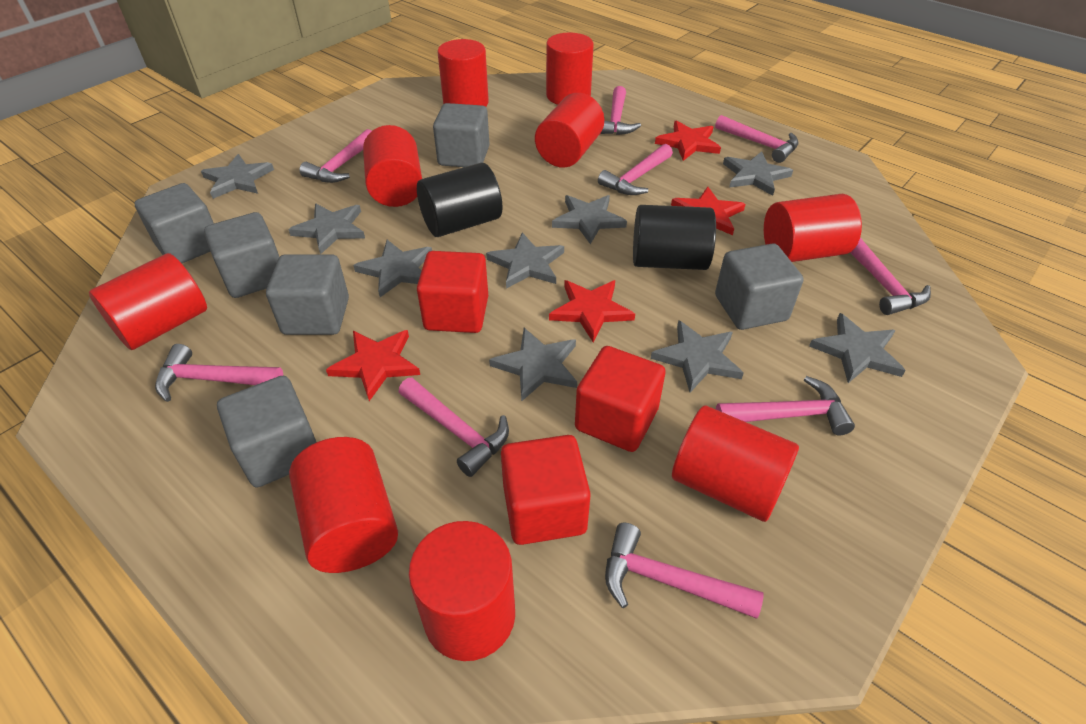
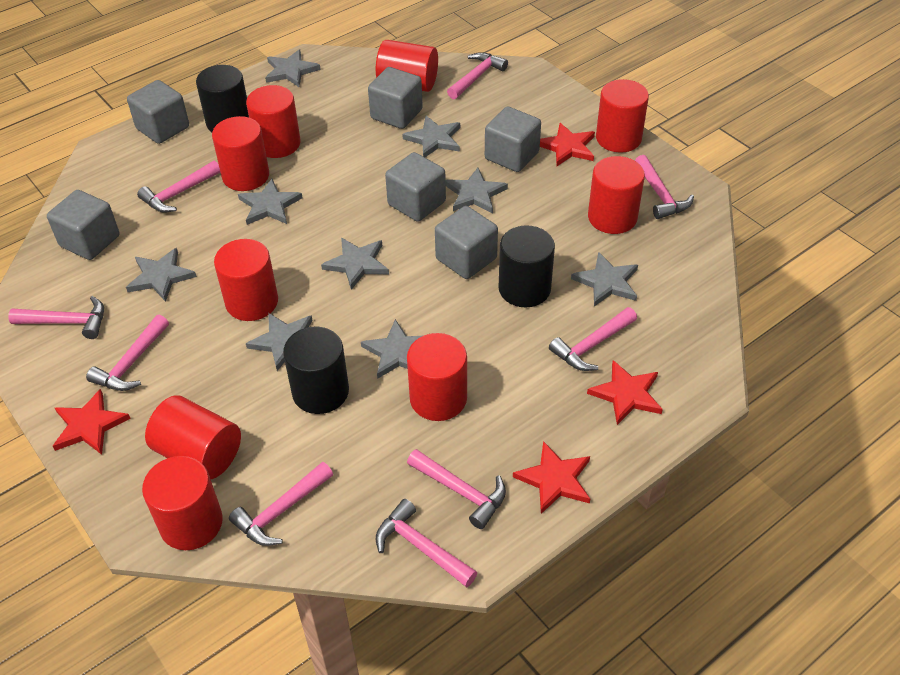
black cylinder: 2 -> 3
red cube: 3 -> 0

